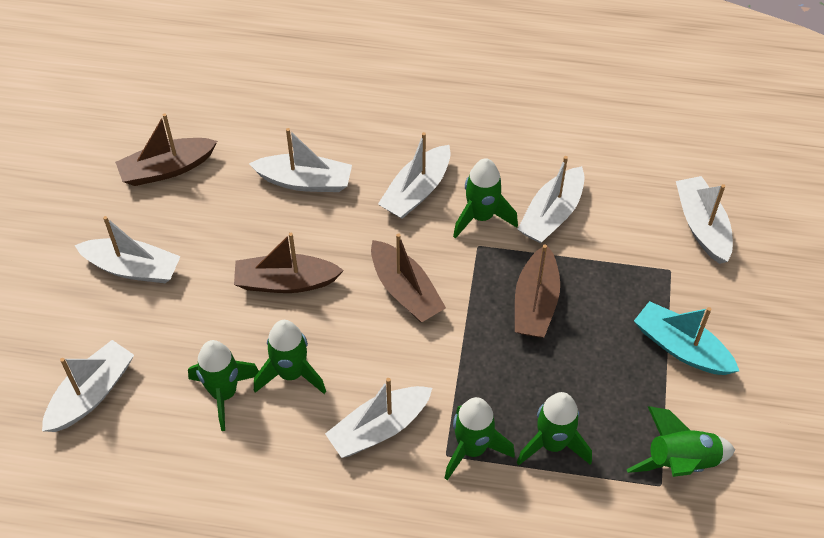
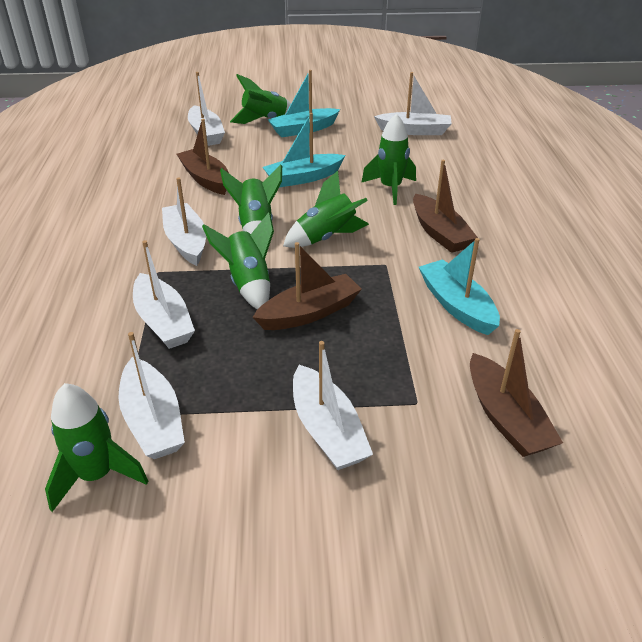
turquoise boat: 1 -> 3
white boat: 7 -> 6

